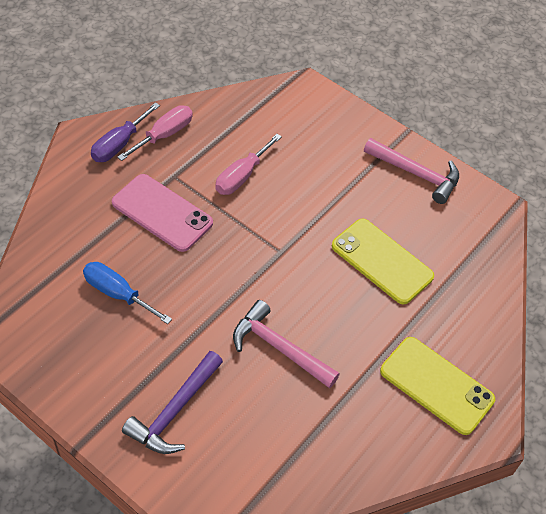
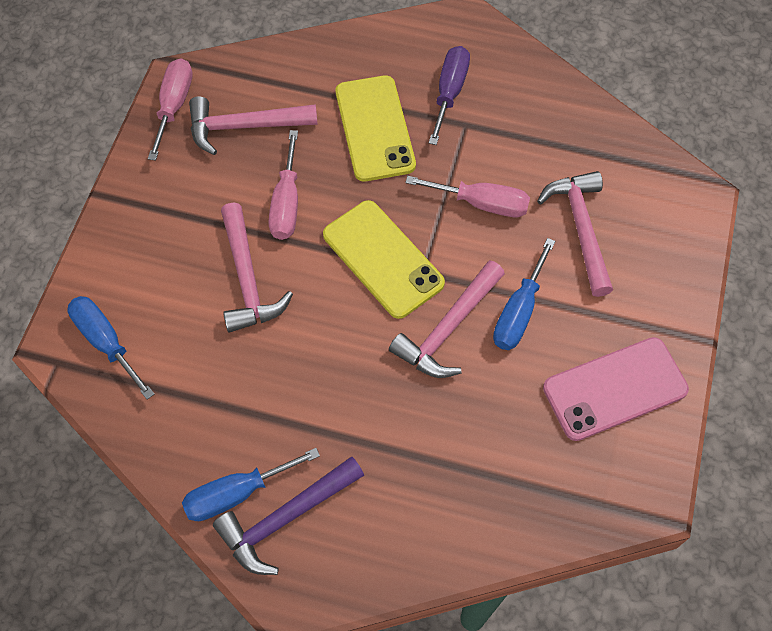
blue screwdriver: 1 -> 3
pink hammer: 2 -> 4
pink screwdriver: 2 -> 3

